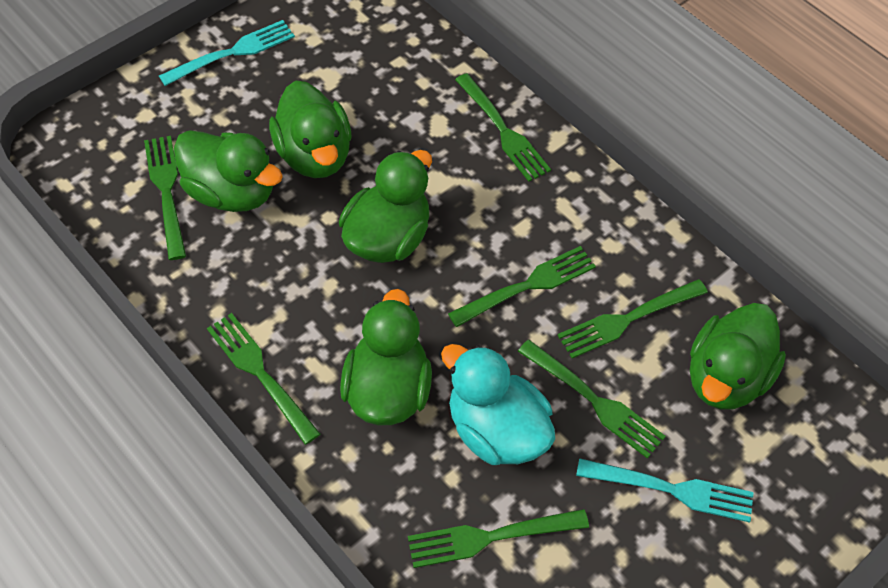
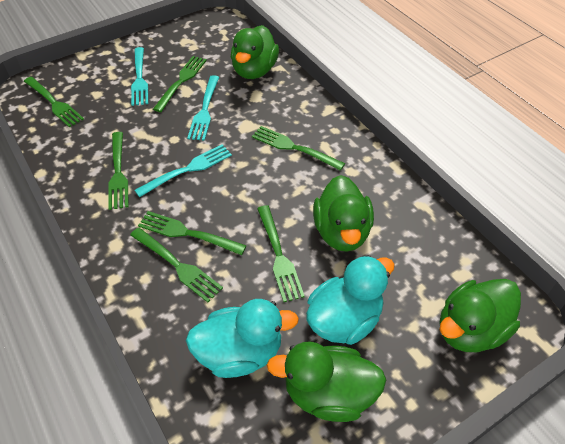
green duck: 5 -> 4
turquoise duck: 1 -> 2
turquoise fork: 2 -> 3

